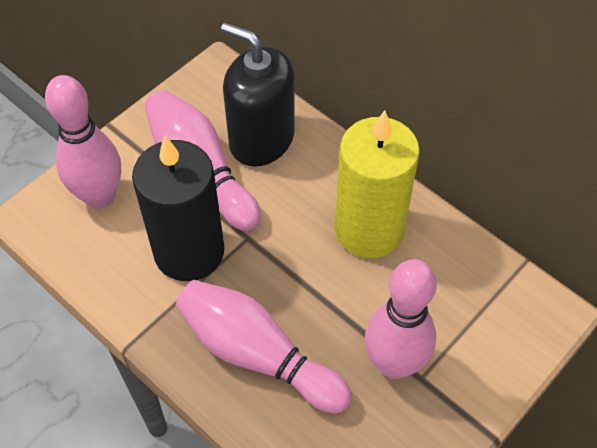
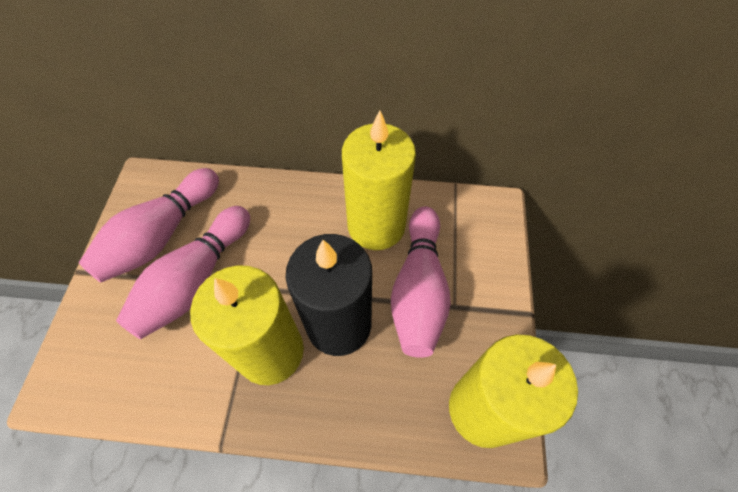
black soap dispenser: 1 -> 0
pink bowling pin: 4 -> 3
yellow candle: 1 -> 3

